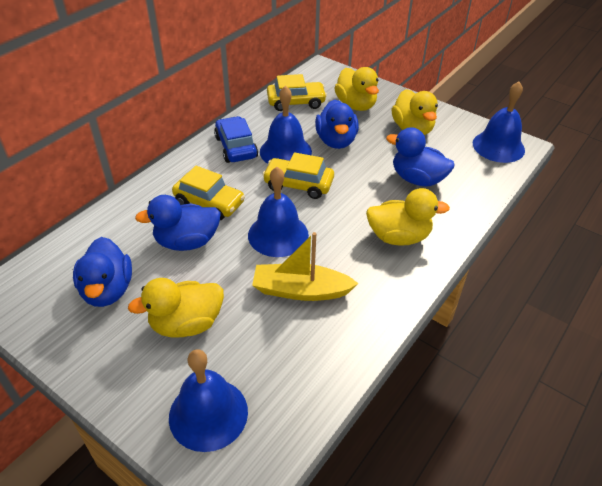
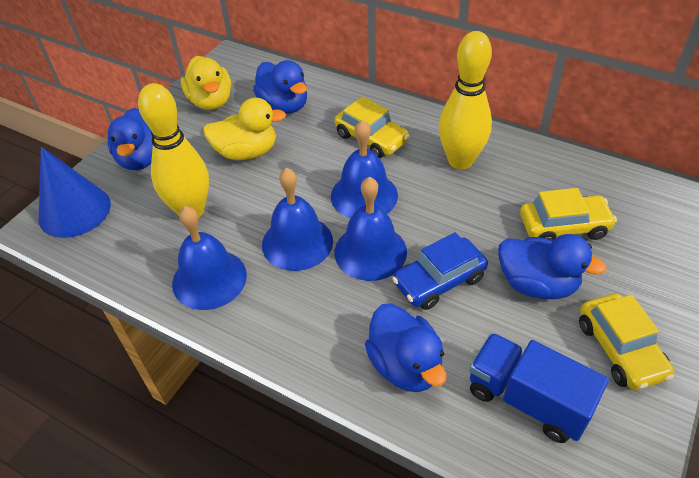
blue cone: 0 -> 1
blue truck: 0 -> 1
yellow boat: 1 -> 0
yellow bowling pin: 0 -> 2
yellow duck: 4 -> 2

